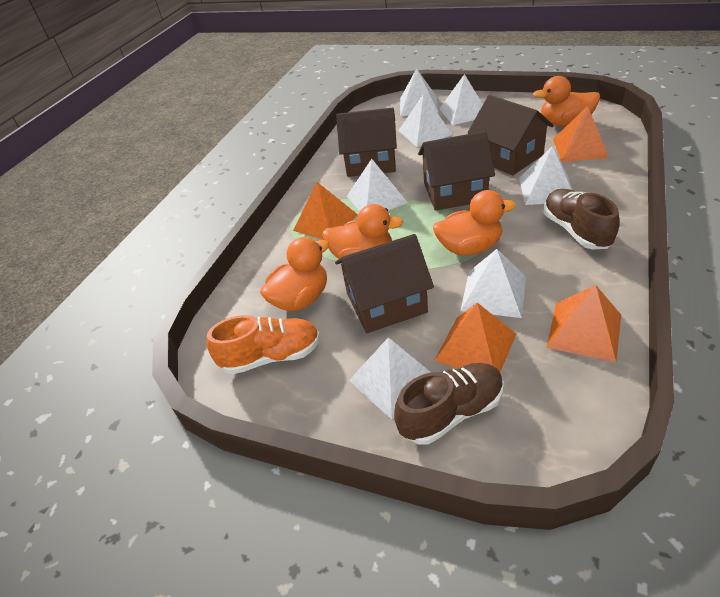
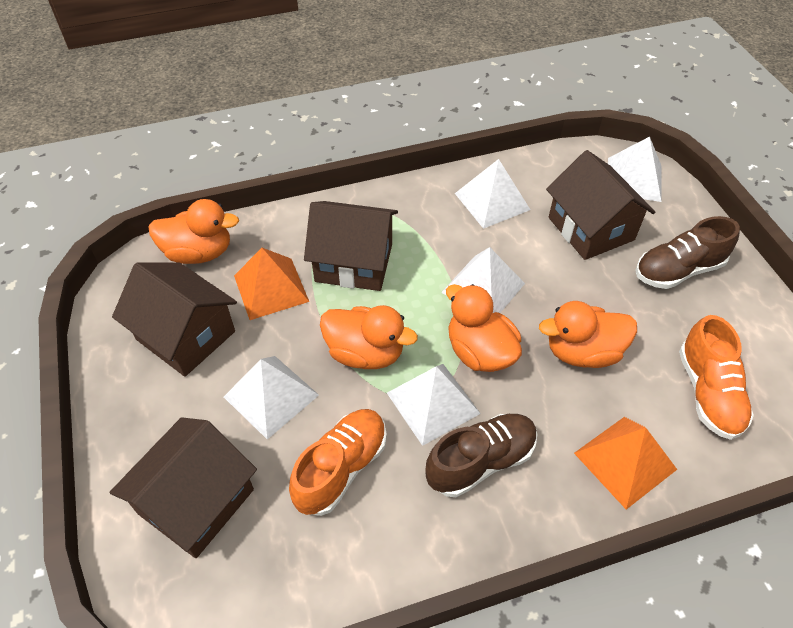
orange pyramid: 4 -> 2
orange shoe: 1 -> 2
white pyramid: 7 -> 5

